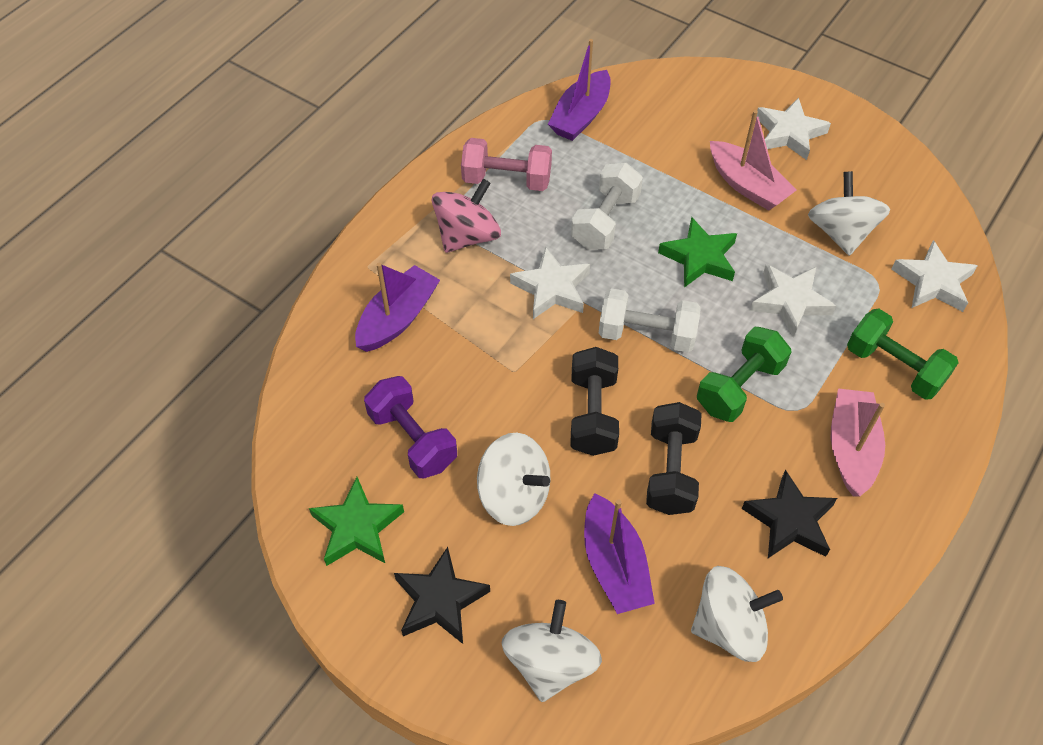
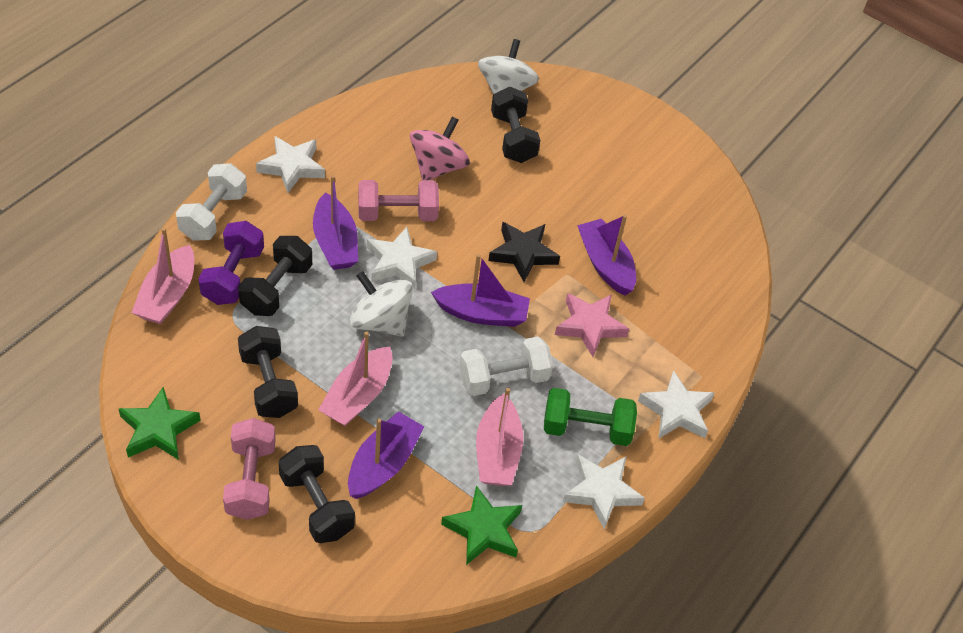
black dumbbell: 2 -> 4
black star: 2 -> 1
green dumbbell: 2 -> 1
pink boat: 2 -> 3
pink dumbbell: 1 -> 2
pink star: 0 -> 1
purple boat: 3 -> 4
white spinning top: 4 -> 2

